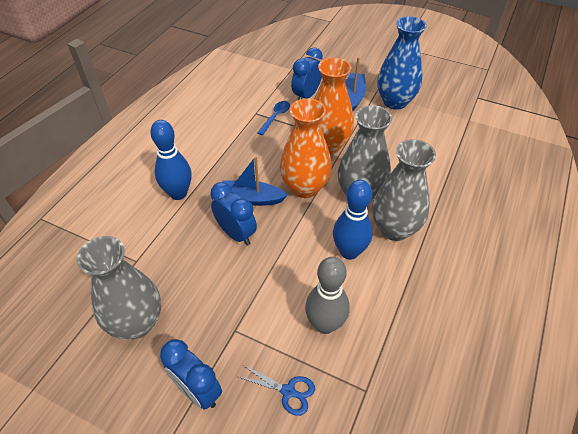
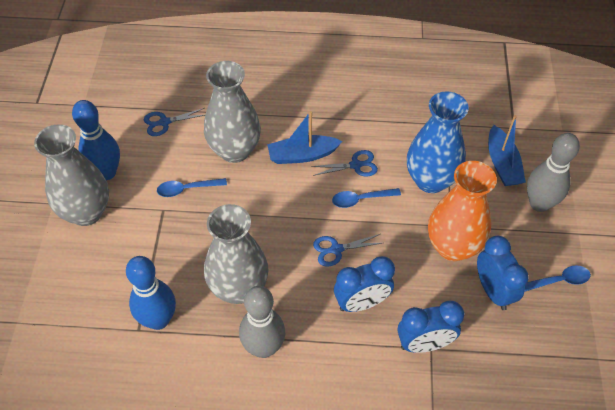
blue scissors: 1 -> 3
blue spoon: 1 -> 3
grey bowling pin: 1 -> 2
orange vase: 2 -> 1

